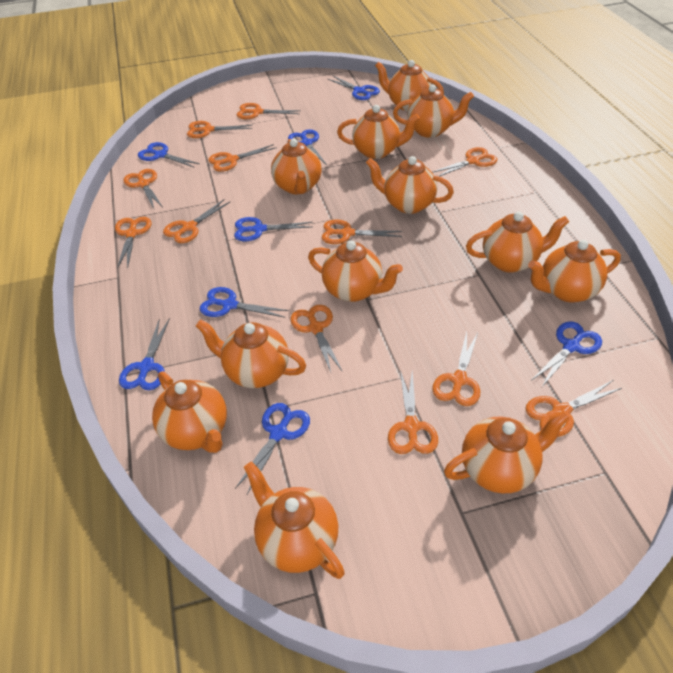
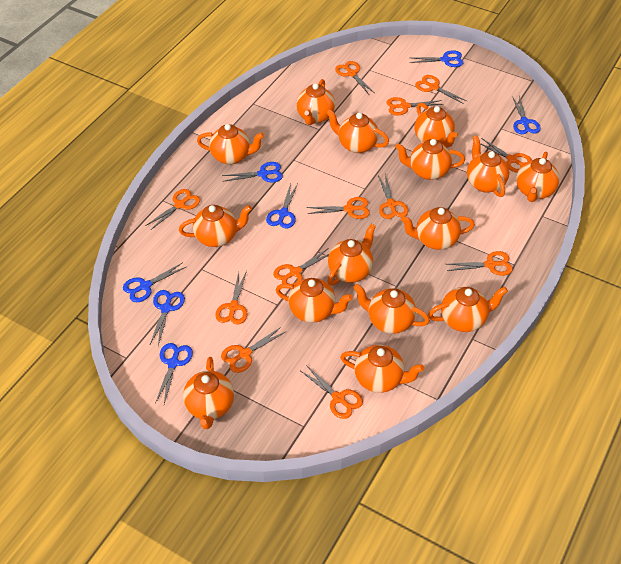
blue scissors: 8 -> 7
orange teapot: 12 -> 15

